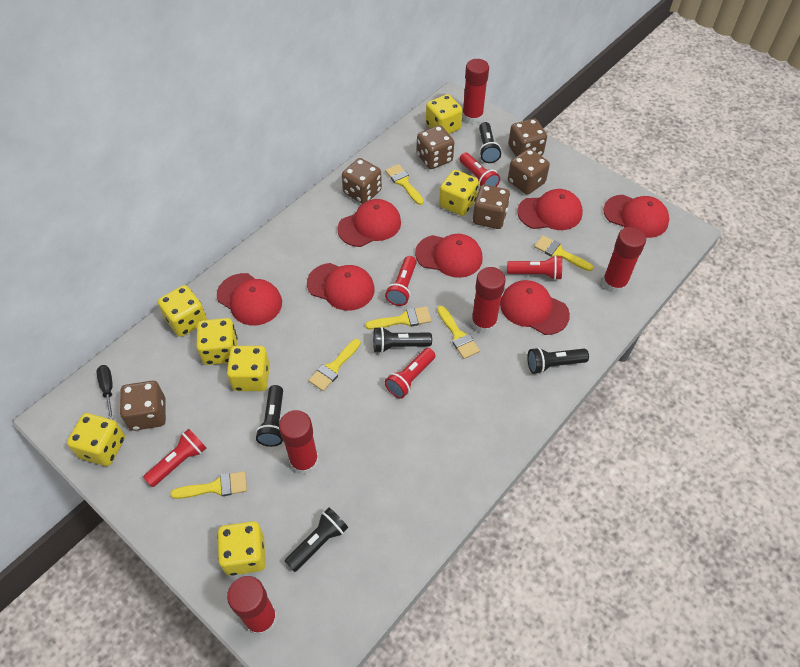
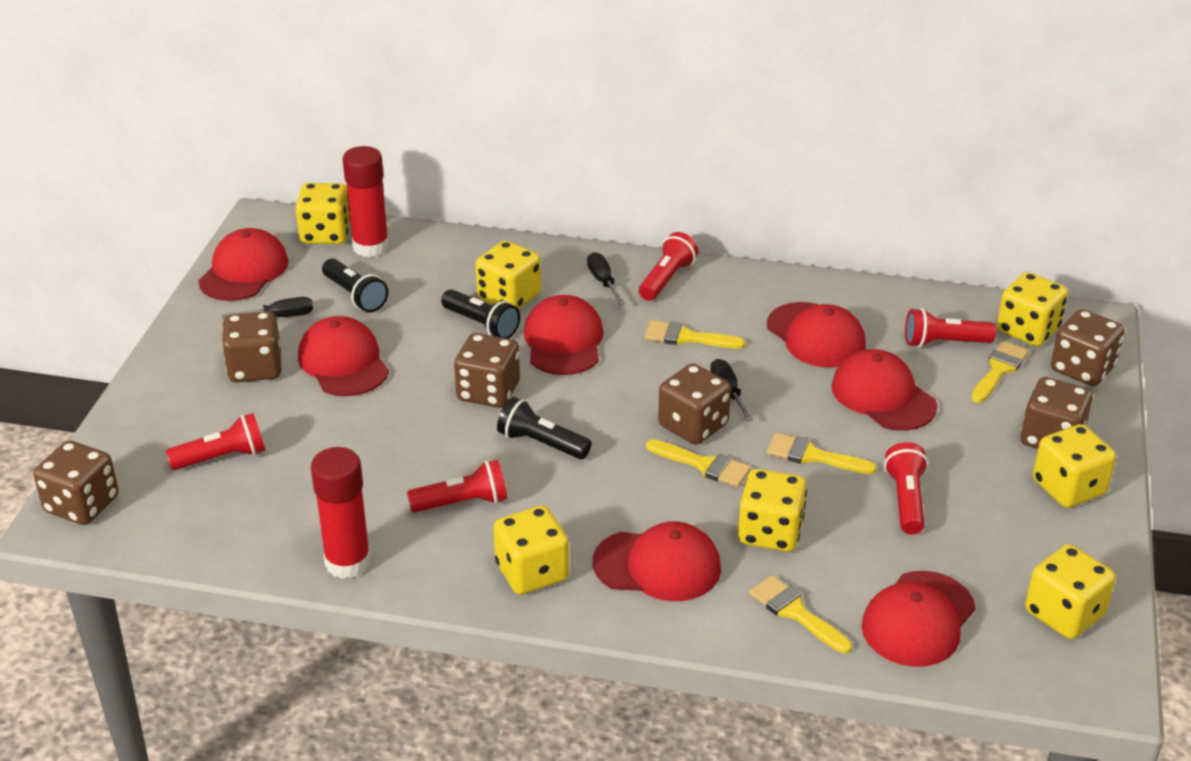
black flashlight: 5 -> 3
black screwdriver: 1 -> 3
red glue stick: 5 -> 2
yellow brush: 6 -> 5

